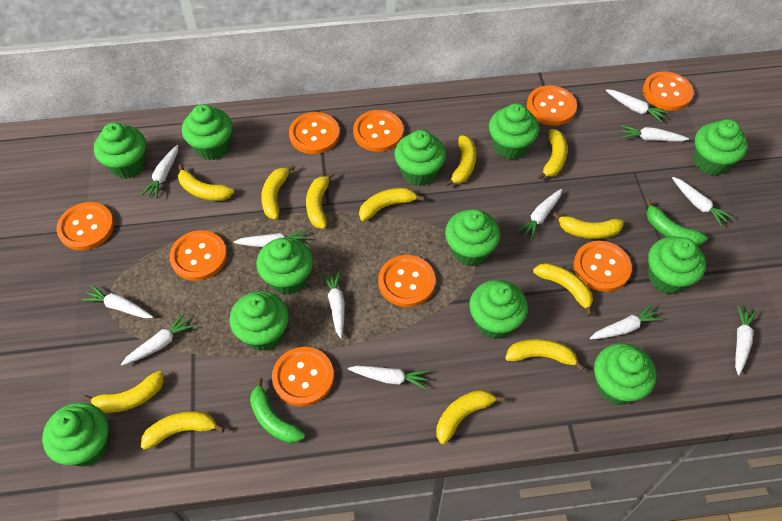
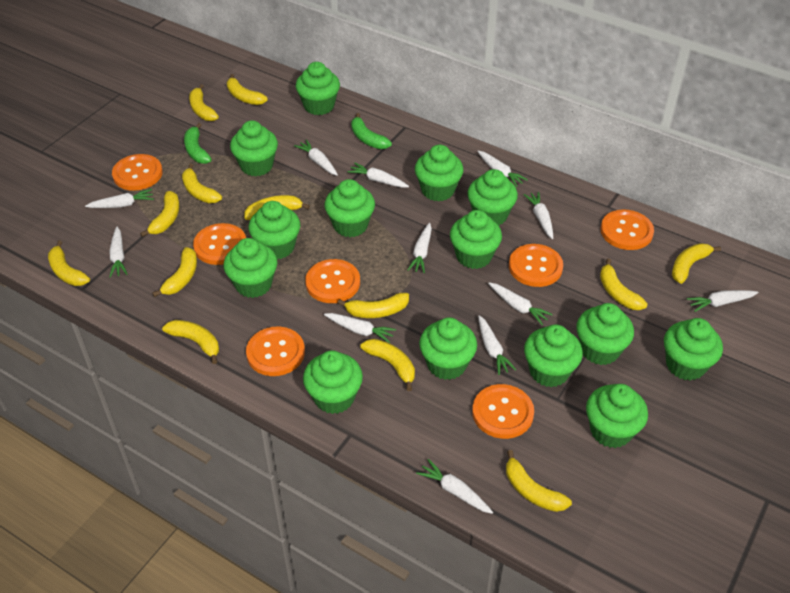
green cupcake: 12 -> 14
orange button: 9 -> 7
yellow banana: 12 -> 13

